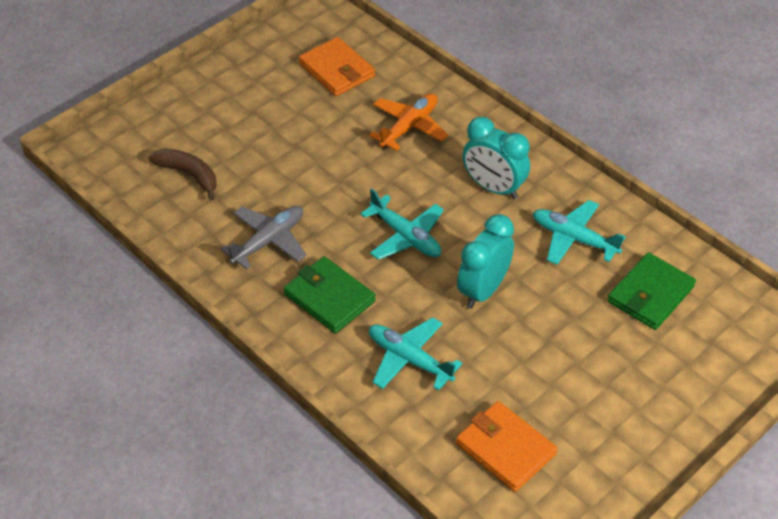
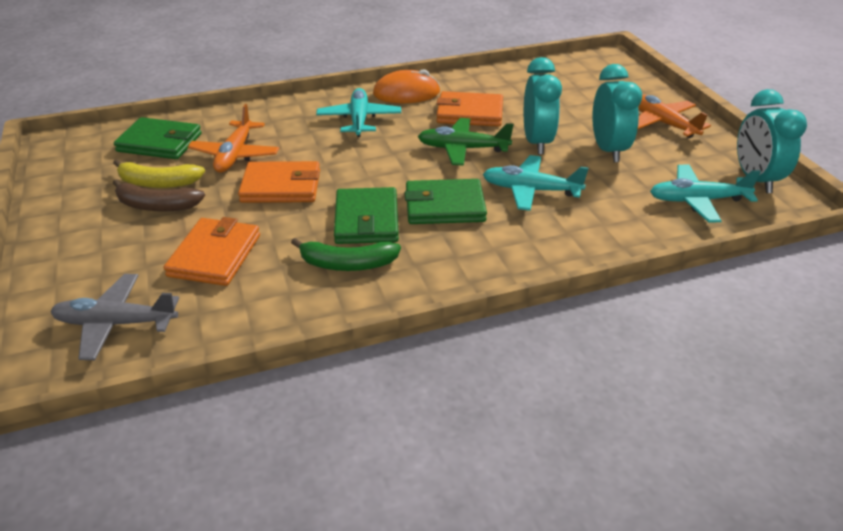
green banana: 0 -> 1
green plane: 0 -> 1
green wallet: 2 -> 3
orange mouse: 0 -> 1
orange plane: 1 -> 2
orange wallet: 2 -> 3
turquoise clock: 2 -> 3
yellow banana: 0 -> 1

